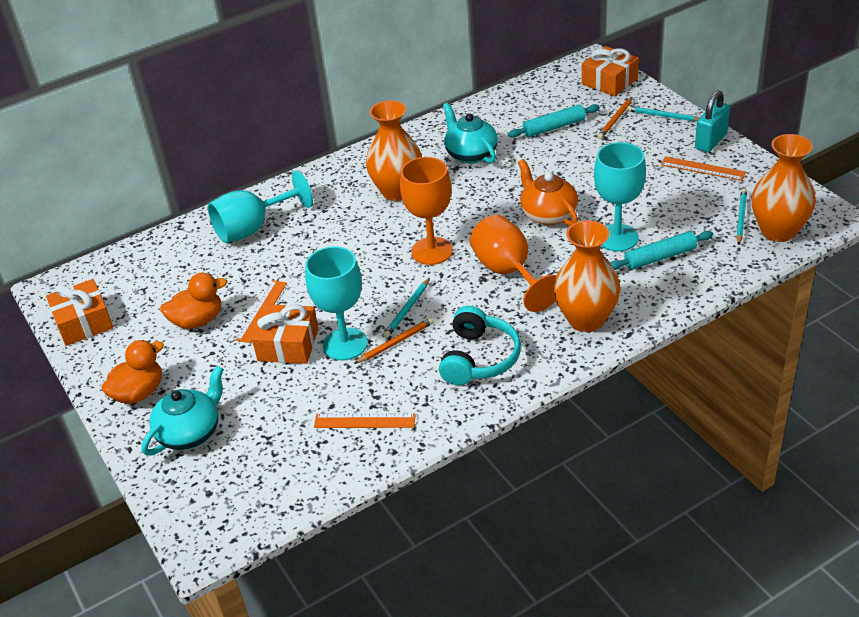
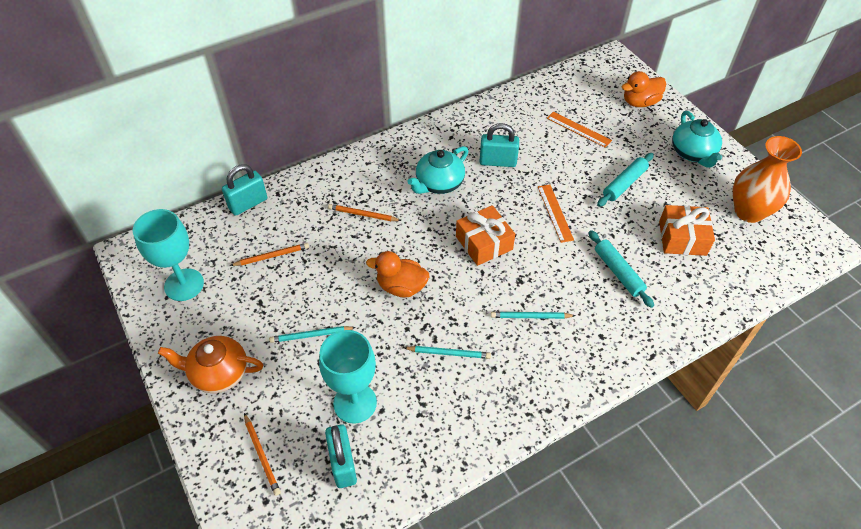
orange gift: 3 -> 2
orange goblet: 2 -> 0
orange pencil: 2 -> 3
orange ruler: 3 -> 2
orange vase: 3 -> 1
turquoise goblet: 3 -> 2
turquoise headphones: 1 -> 0
turquoise padlock: 1 -> 3

